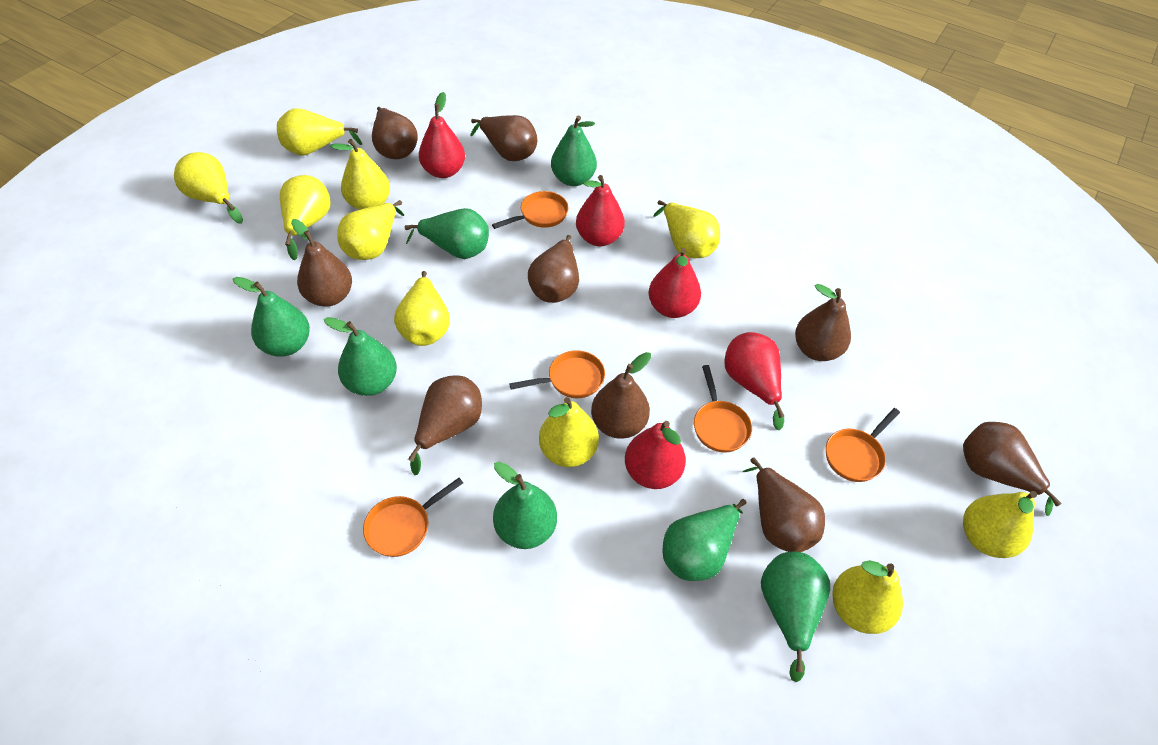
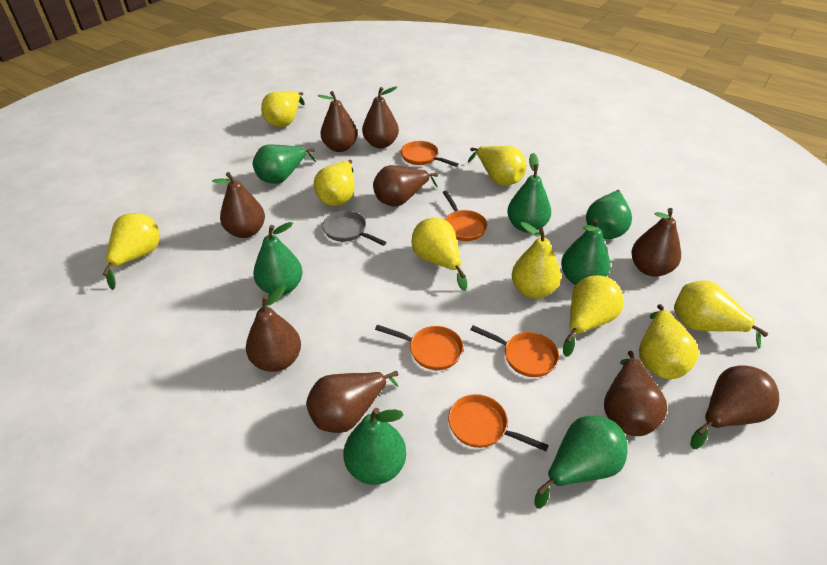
grey pan: 0 -> 1
red pear: 5 -> 0
yellow pear: 10 -> 9

